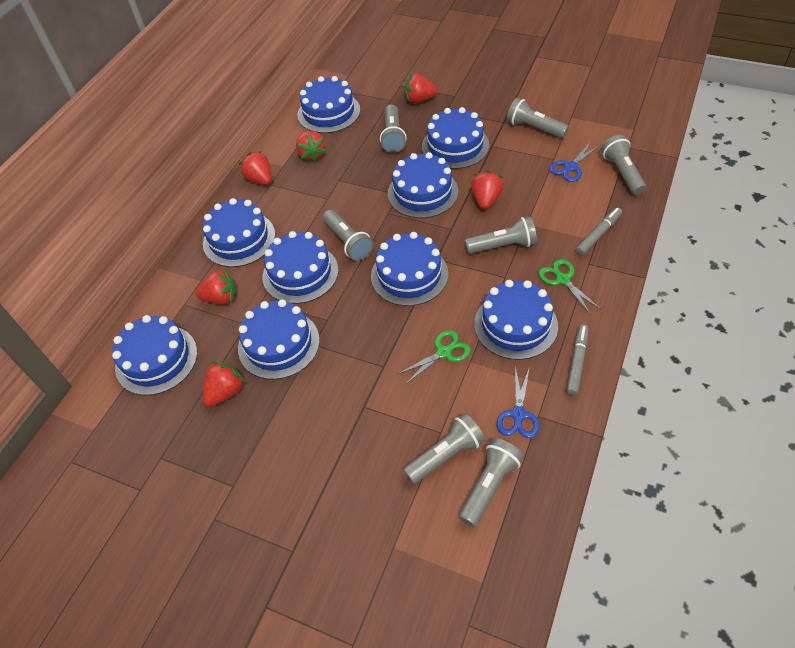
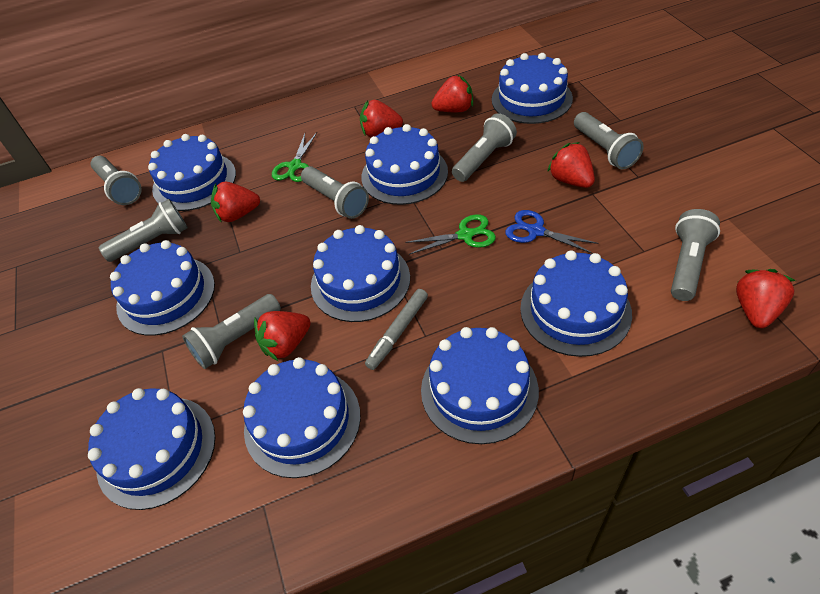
blue scissors: 2 -> 1
grey marker: 2 -> 1

